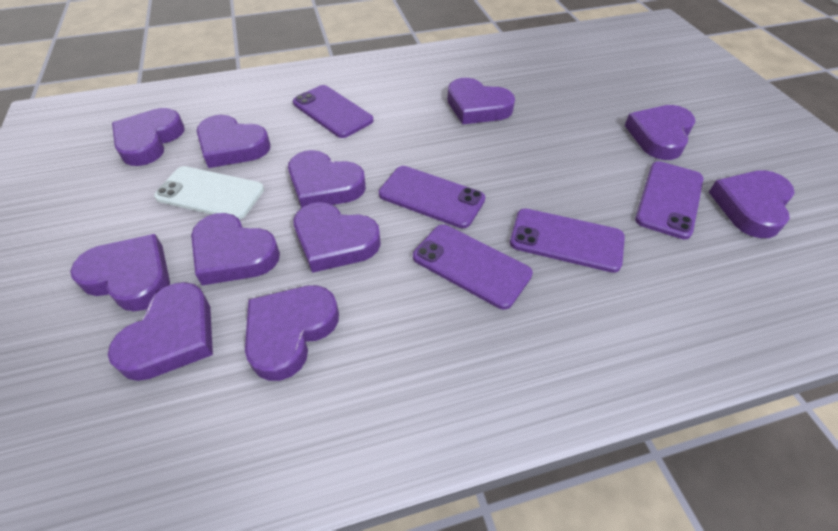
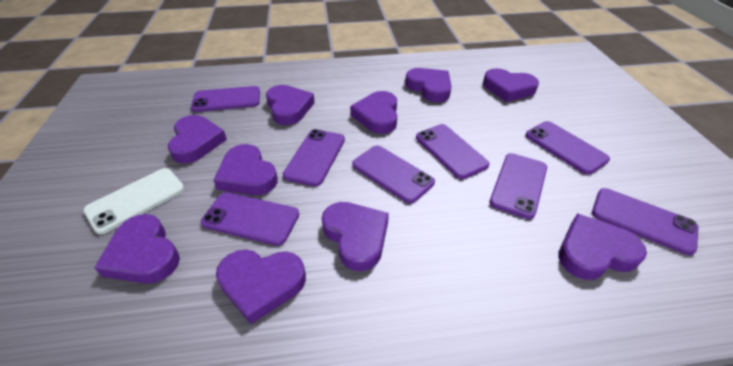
purple heart: 11 -> 10
purple phone: 5 -> 8

